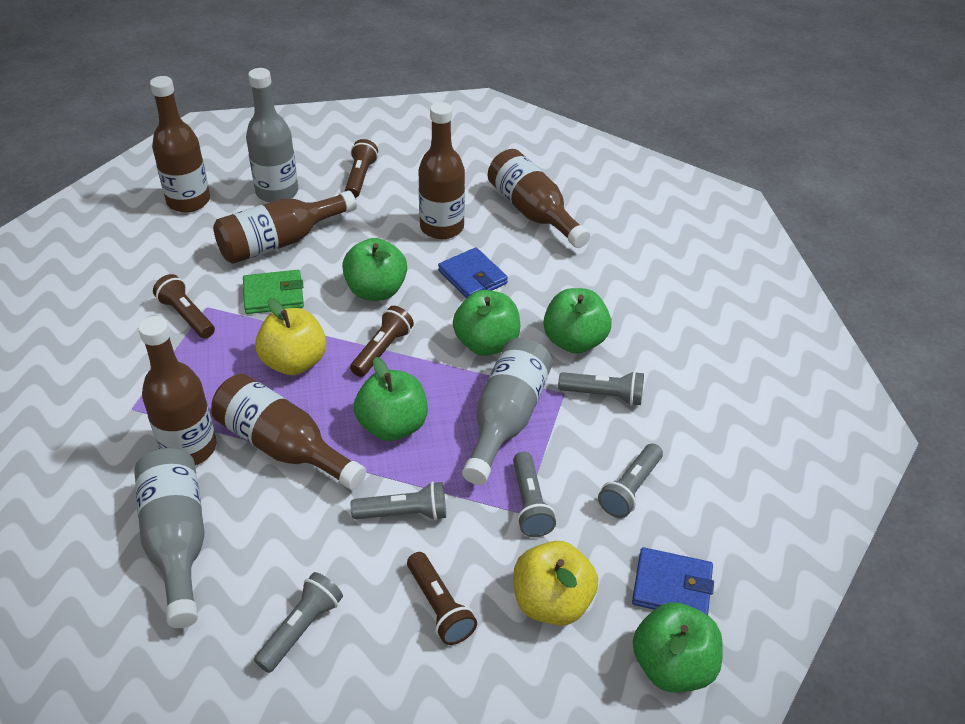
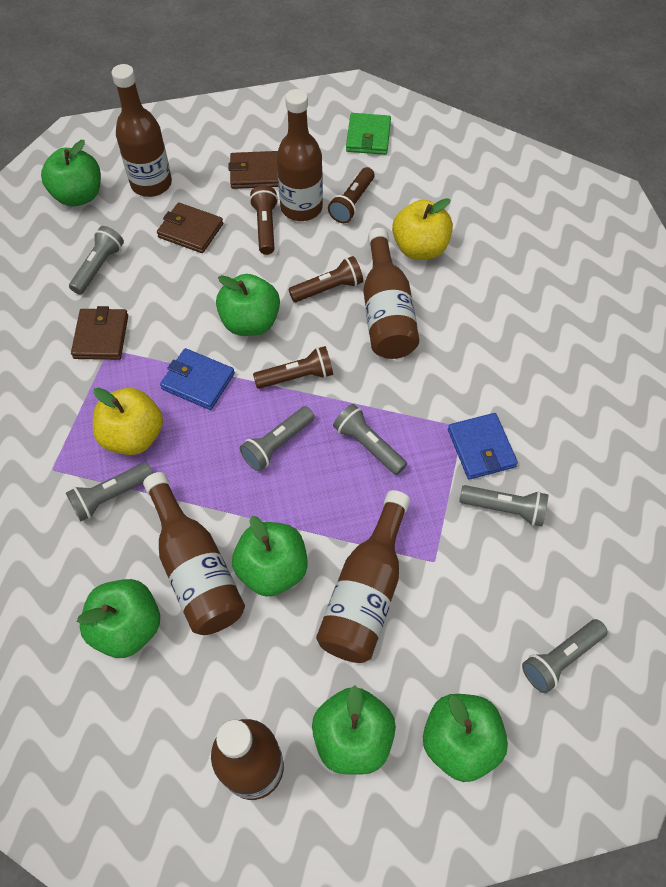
brown wallet: 0 -> 3
green apple: 5 -> 6
grey bottle: 3 -> 0
grey flashlight: 5 -> 6

